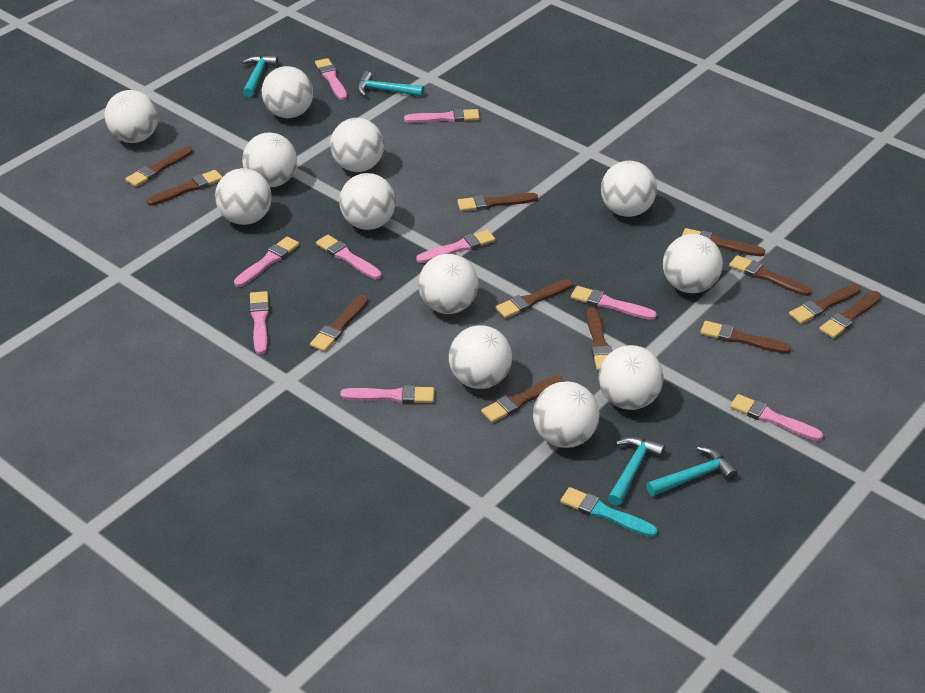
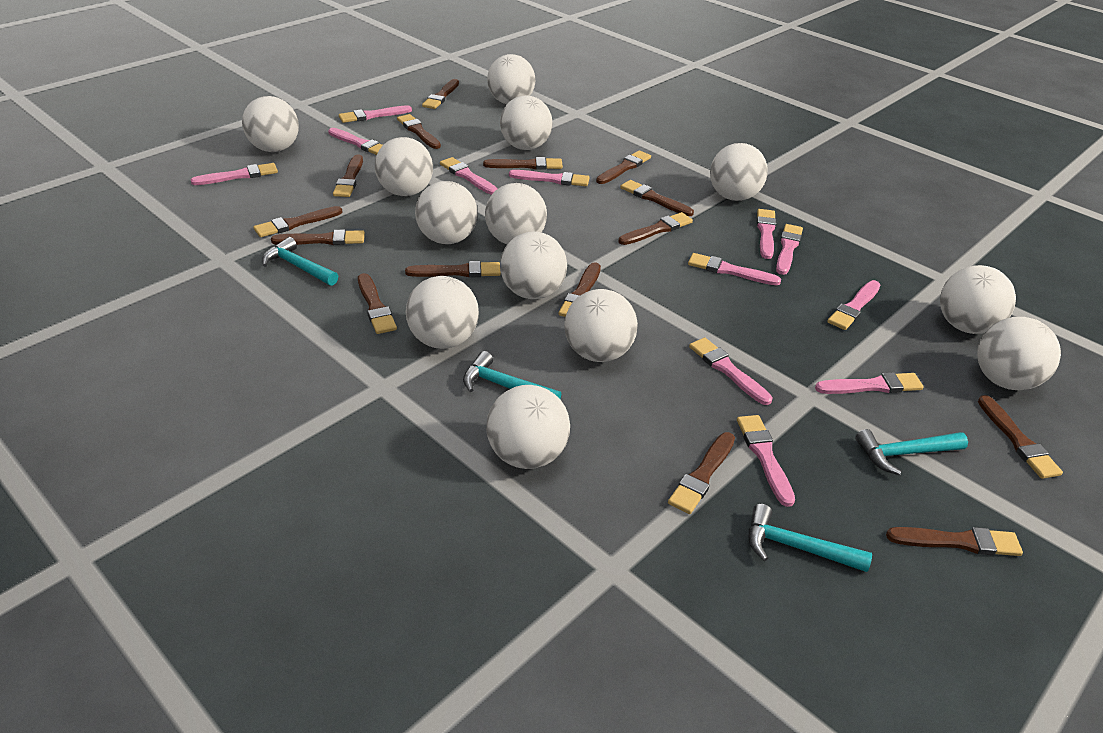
brown brush: 12 -> 15
pink brush: 9 -> 12
turquoise brush: 1 -> 0
white ball: 12 -> 13

